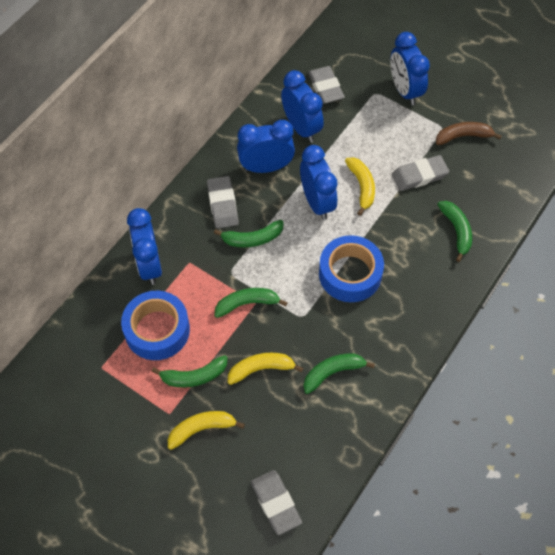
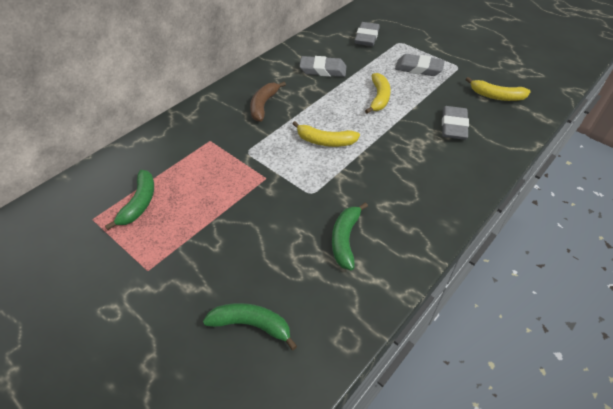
blue clock: 5 -> 0
blue tape: 2 -> 0
green banana: 5 -> 3

